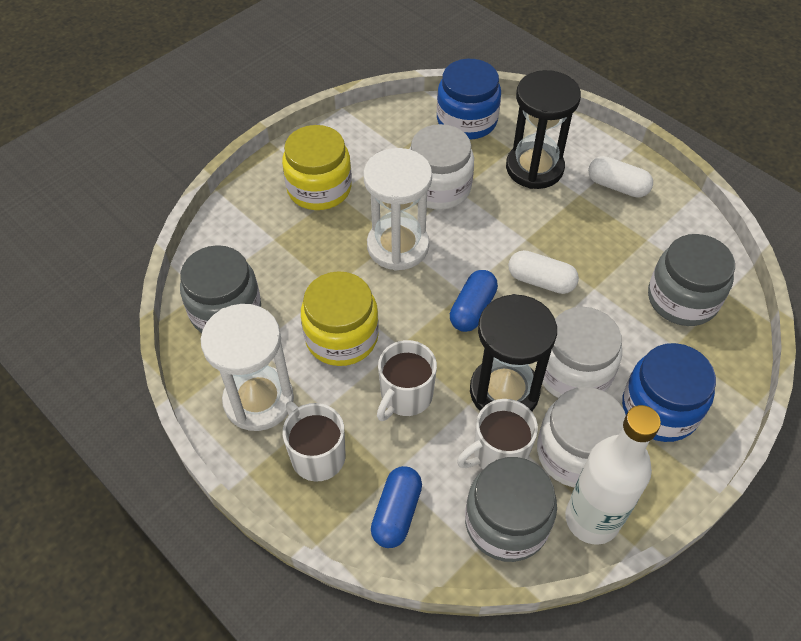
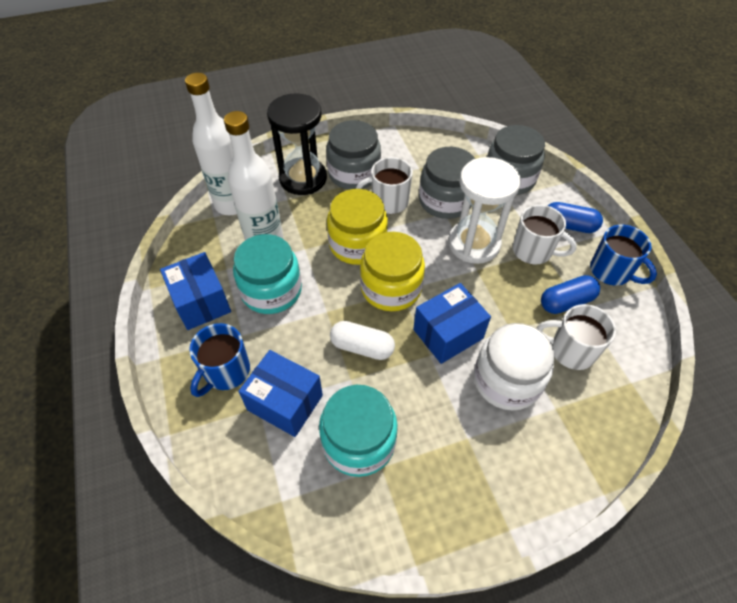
black hourglass: 2 -> 1
blue box: 0 -> 3
blue jar: 2 -> 0
blue mug: 0 -> 2
turquoise jar: 0 -> 2
white bottle: 1 -> 2
white capsule: 2 -> 1
white hourglass: 2 -> 1
white jar: 3 -> 1

